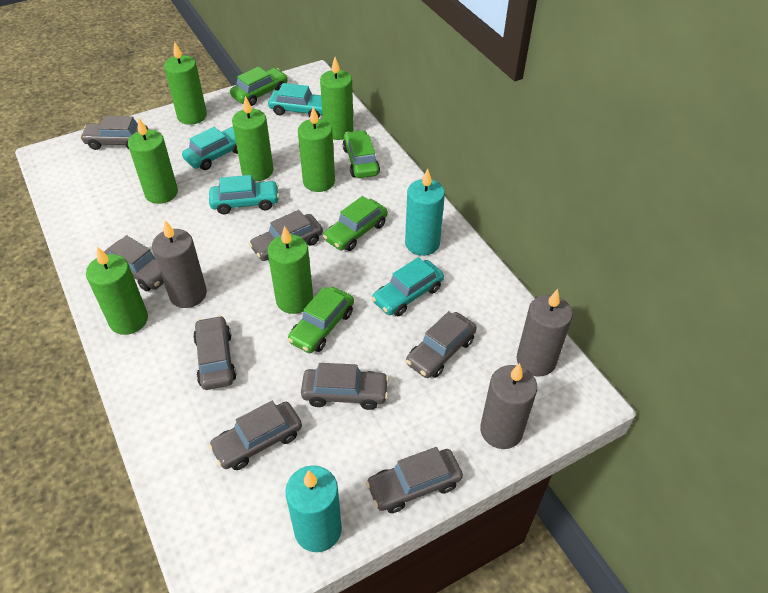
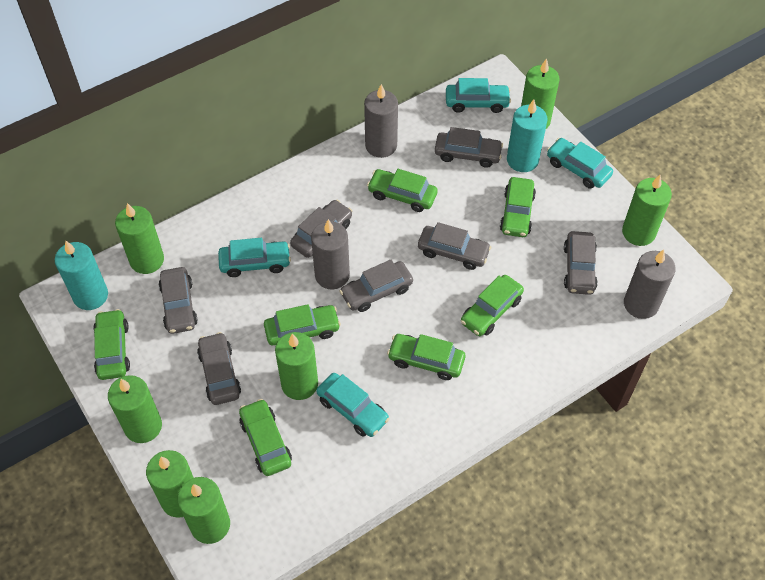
green car: 4 -> 7
grey car: 8 -> 7

